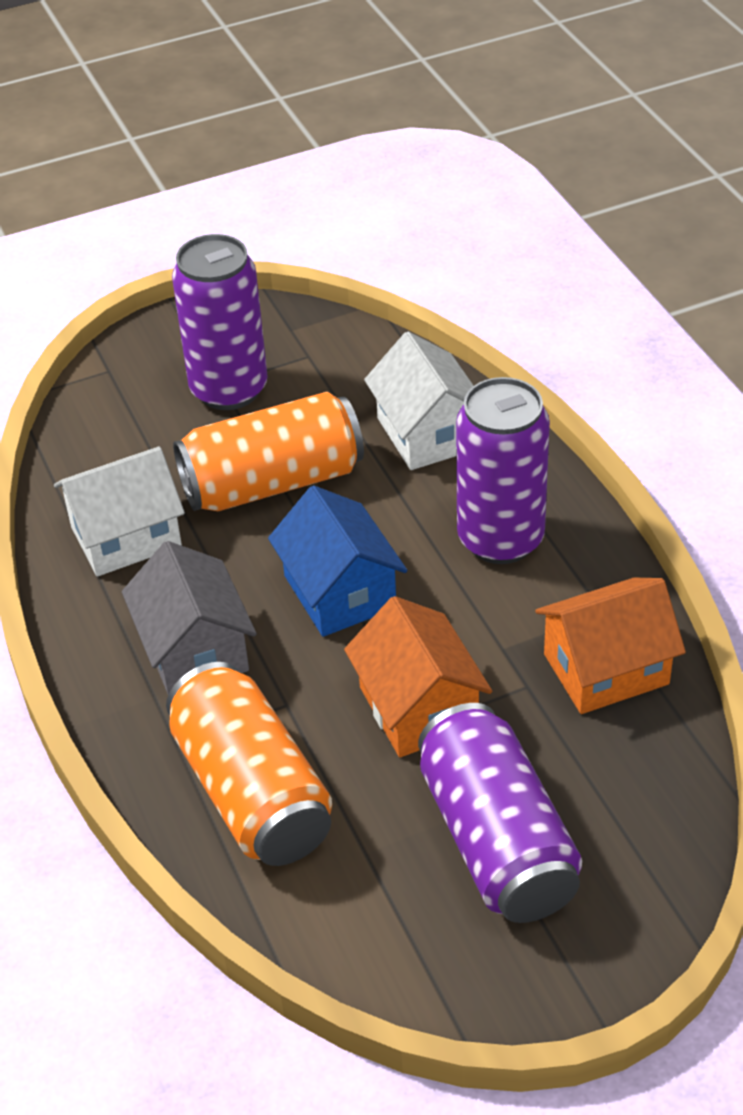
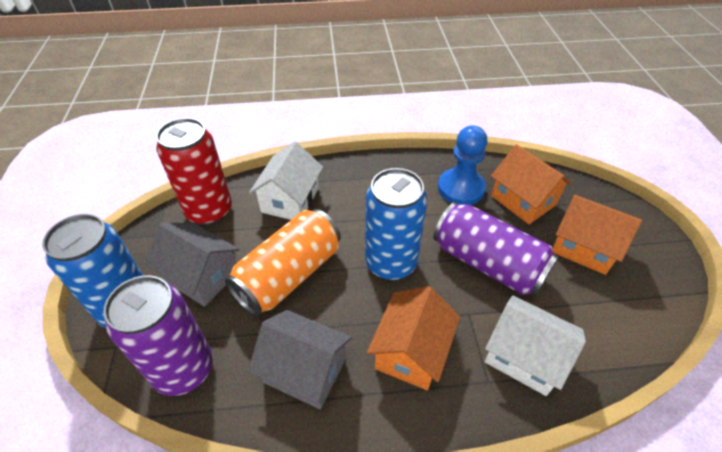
blue can: 0 -> 2
blue house: 1 -> 0
blue pawn: 0 -> 1
grey house: 1 -> 2
orange can: 2 -> 1
orange house: 2 -> 3
purple can: 3 -> 2
red can: 0 -> 1

